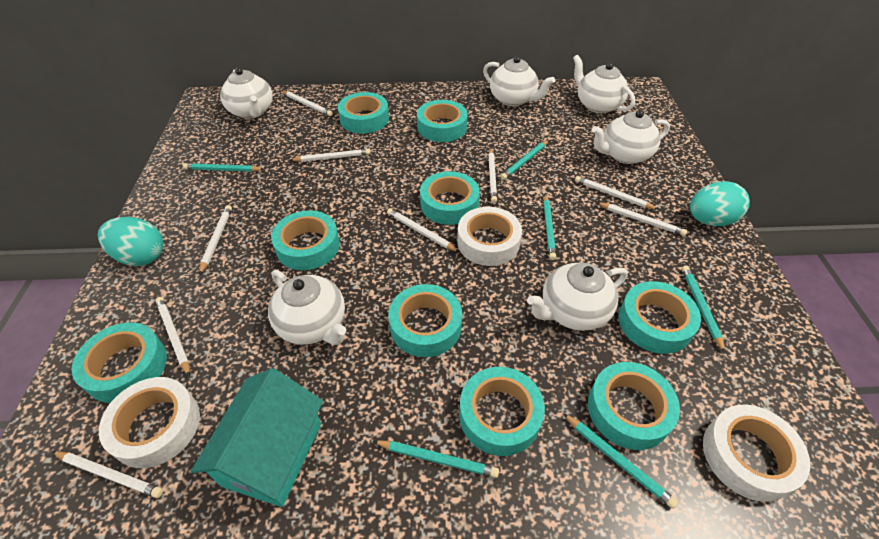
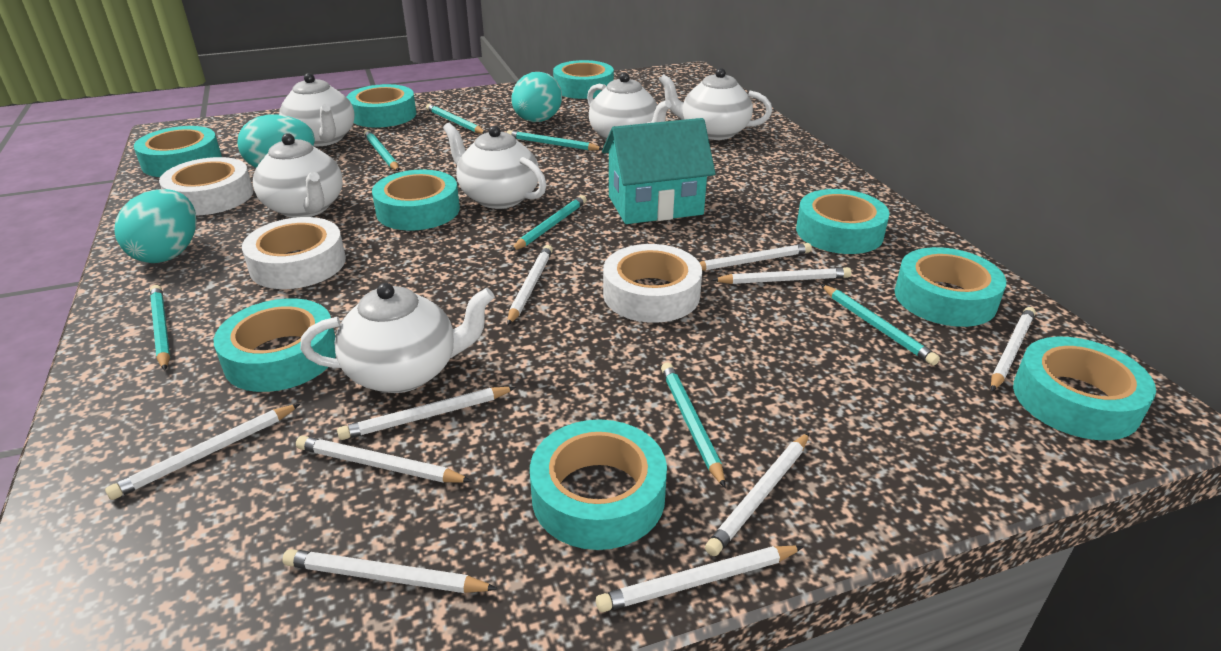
turquoise egg: 2 -> 3
turquoise pencil: 6 -> 7
white pencil: 9 -> 10

